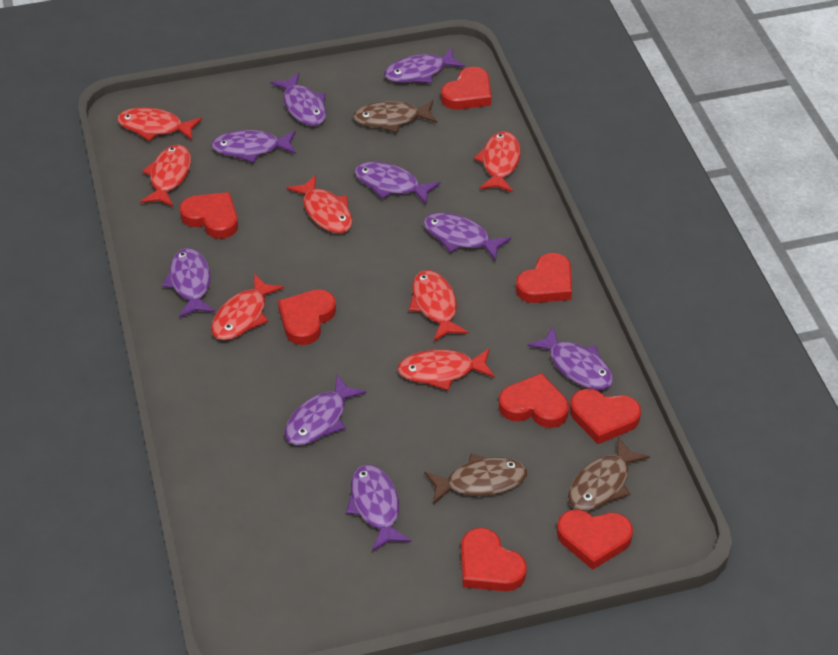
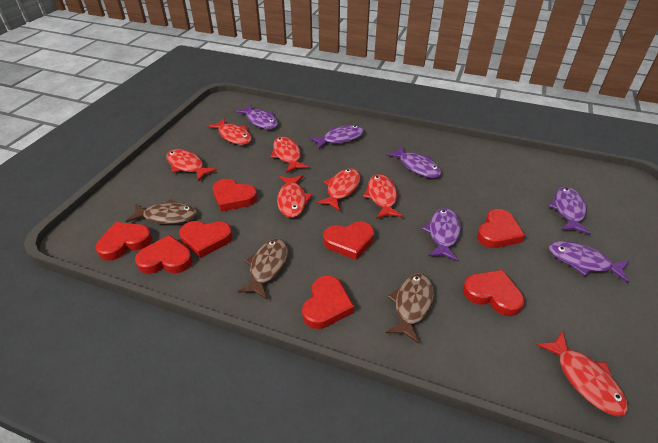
purple fish: 9 -> 6

